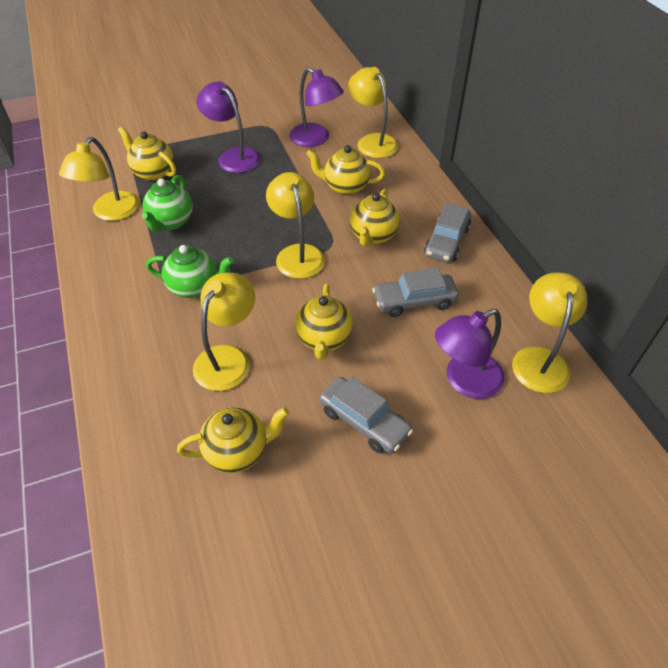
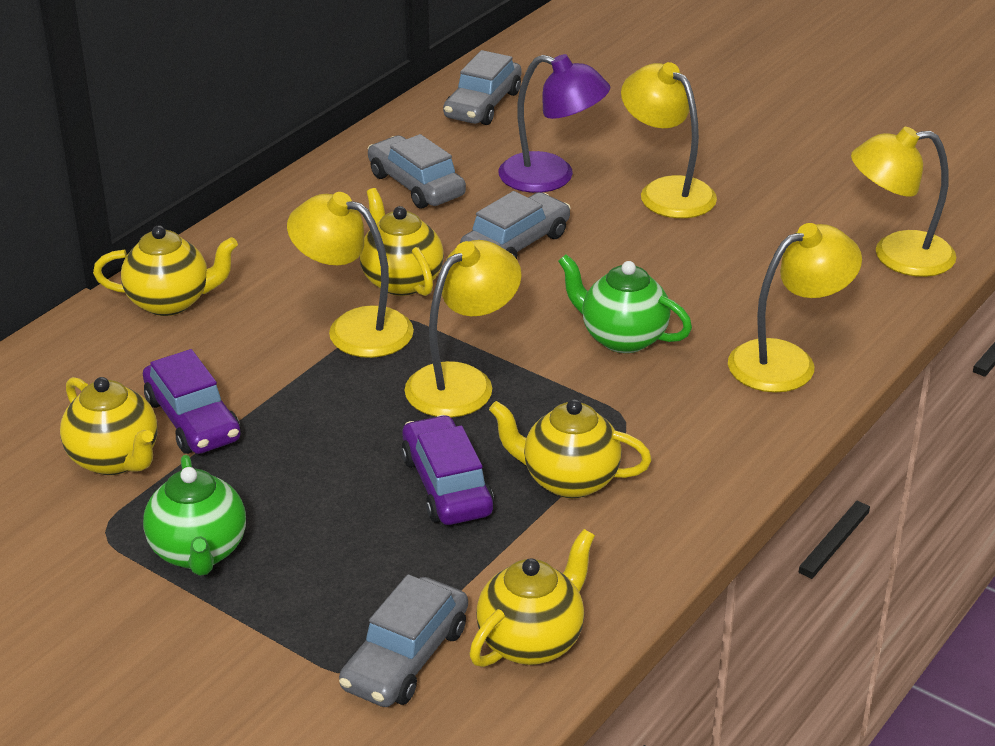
grey car: 3 -> 4
purple car: 0 -> 2
purple lamp: 3 -> 1

